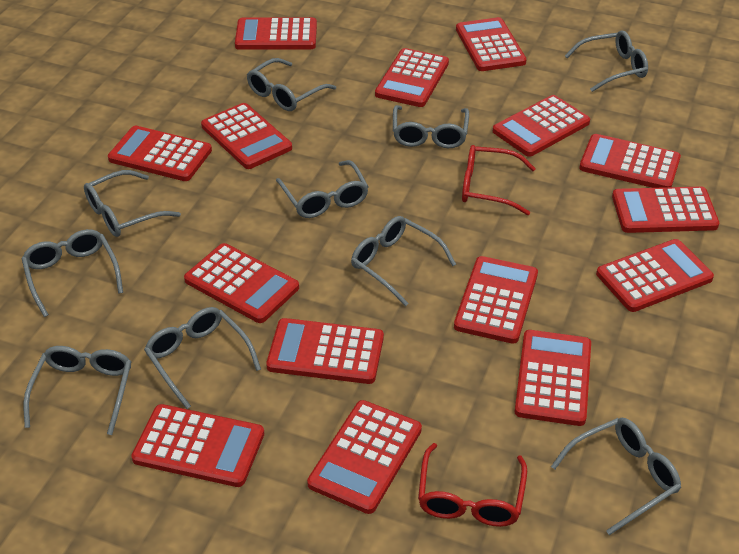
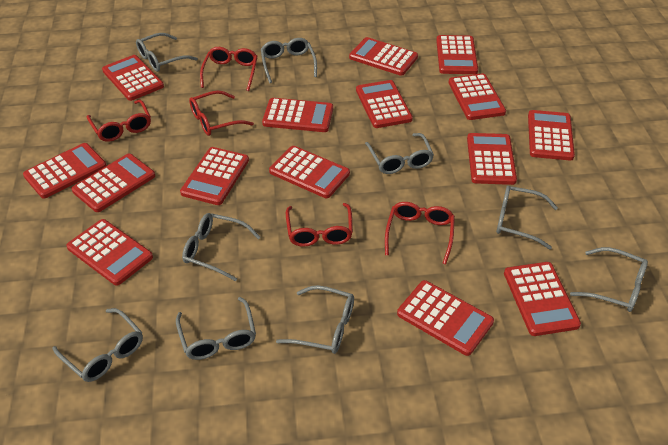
grey glasses: 10 -> 9
red glasses: 2 -> 5

